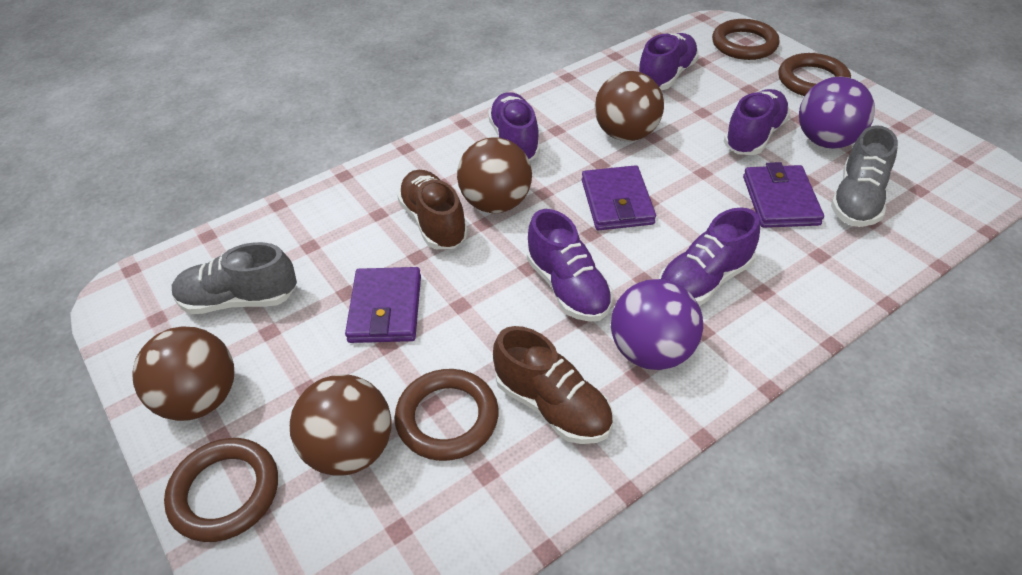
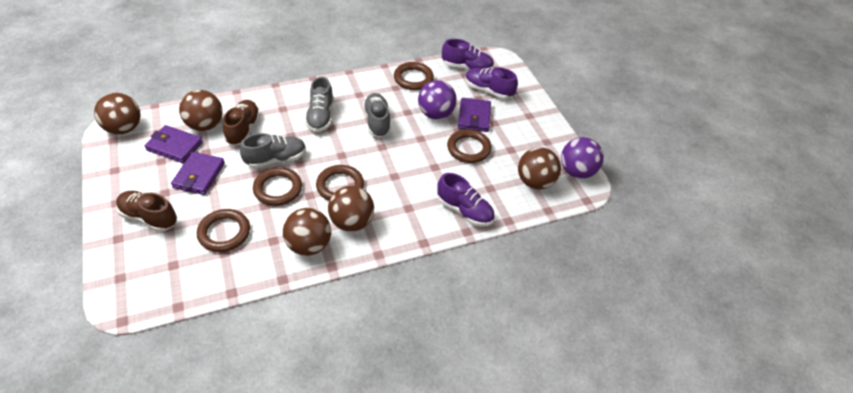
brown ball: 4 -> 5
brown ring: 4 -> 5
grey shoe: 2 -> 3
purple shoe: 5 -> 3

